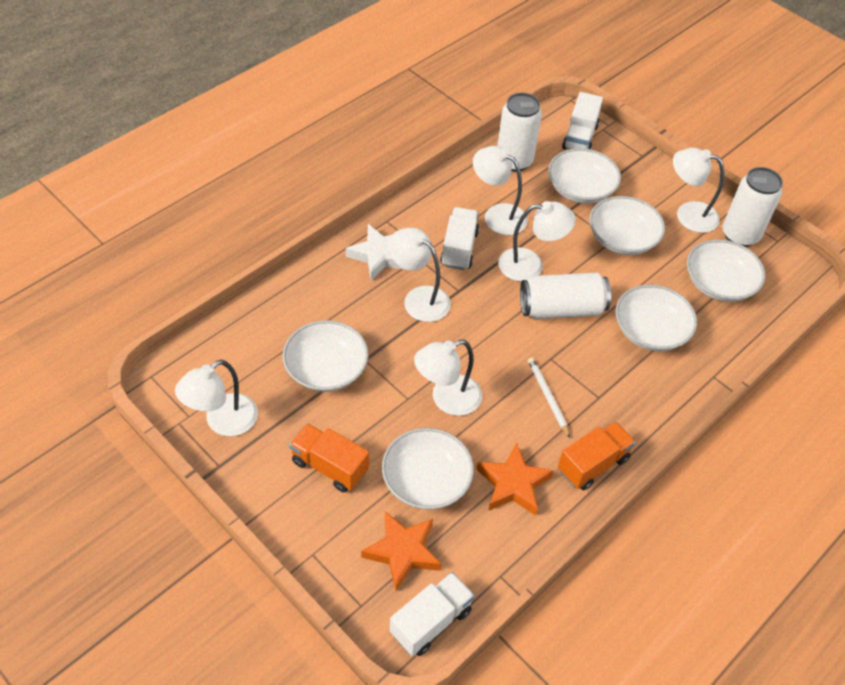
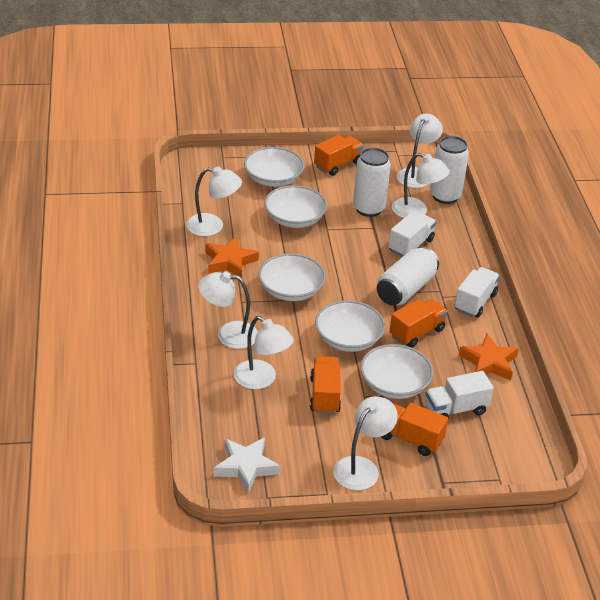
orange truck: 2 -> 4
white bowl: 6 -> 5
white pencil: 1 -> 0

